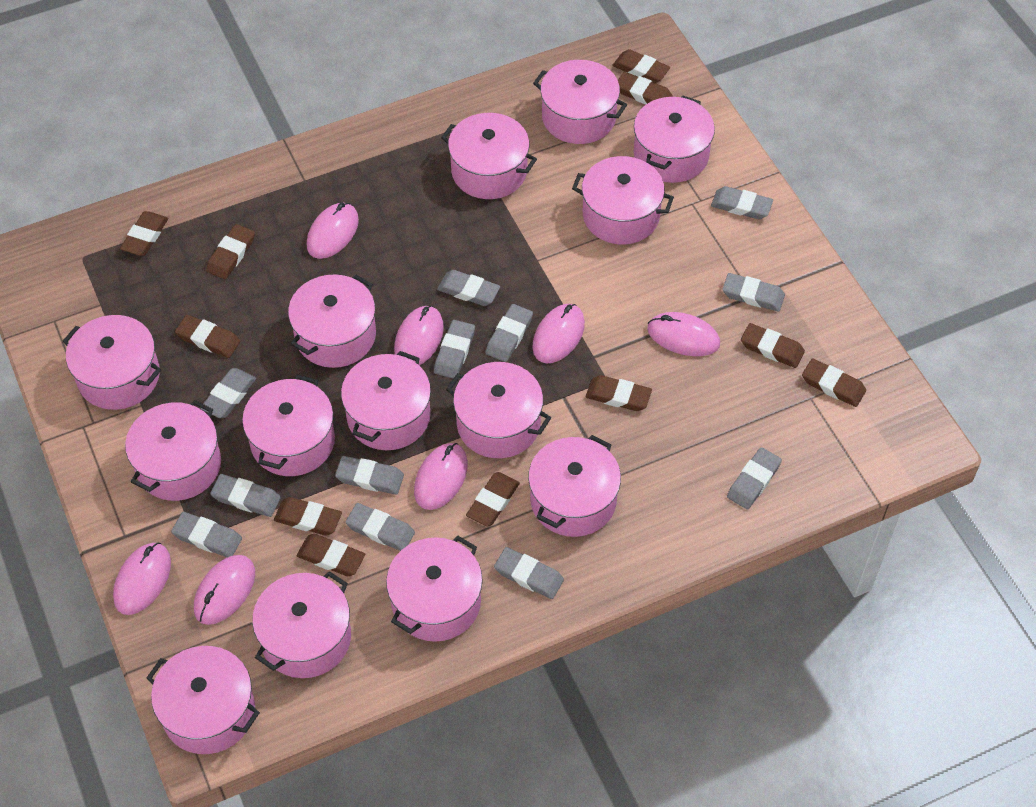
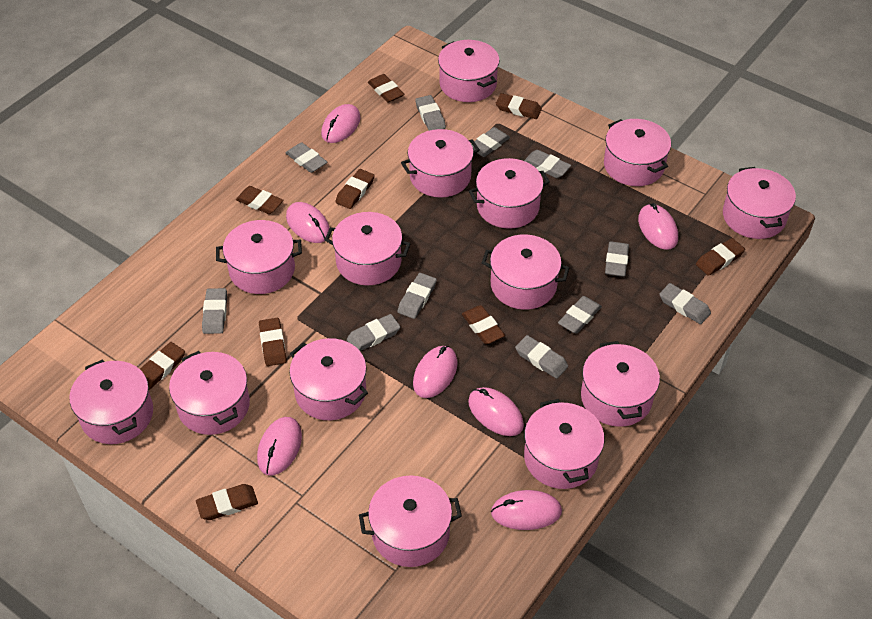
brown eraser: 11 -> 9
grey eraser: 12 -> 11

